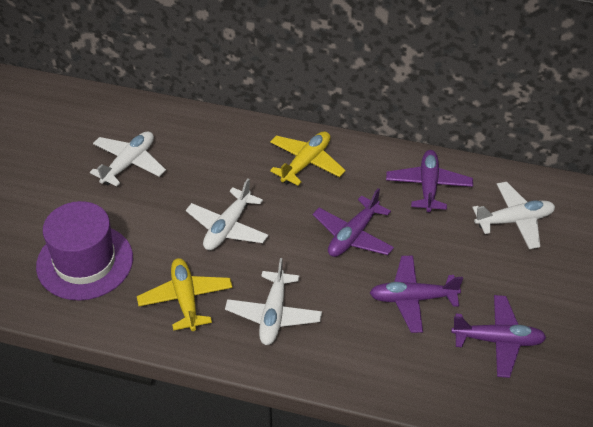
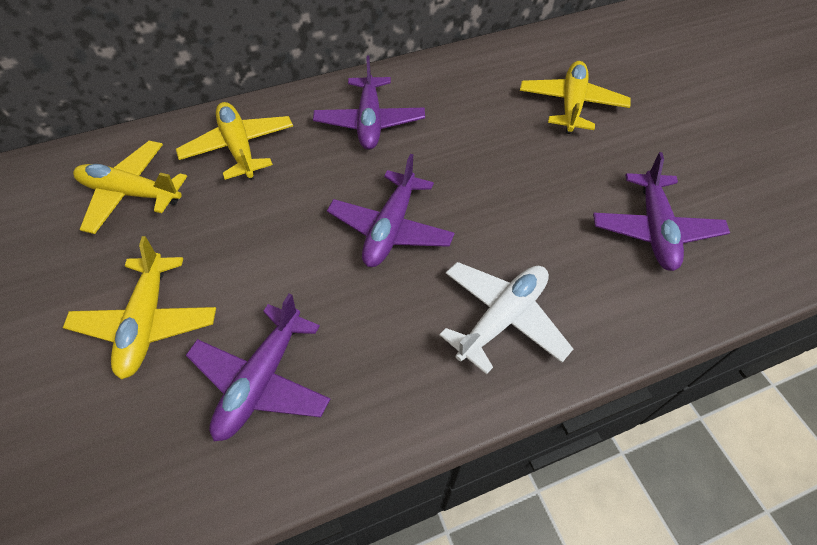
purple hat: 1 -> 0
white plane: 4 -> 1
yellow plane: 2 -> 4

